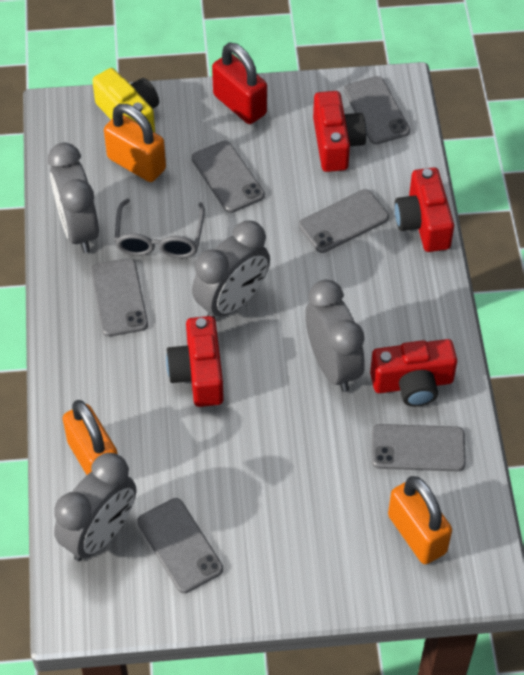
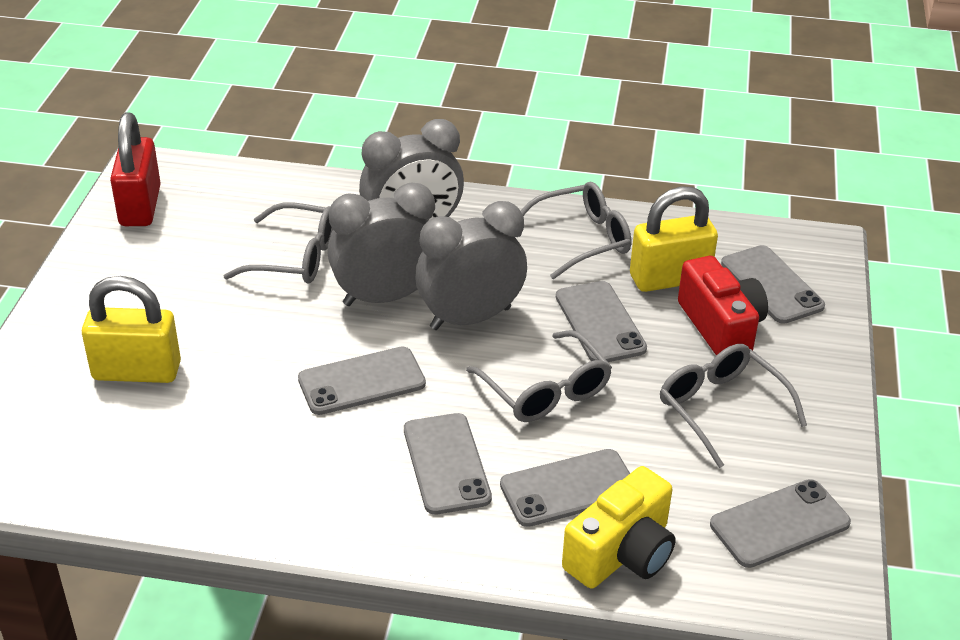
grey clock: 4 -> 3
grey glasses: 1 -> 4
orange padlock: 3 -> 0
red camera: 4 -> 1
yellow padlock: 0 -> 2

